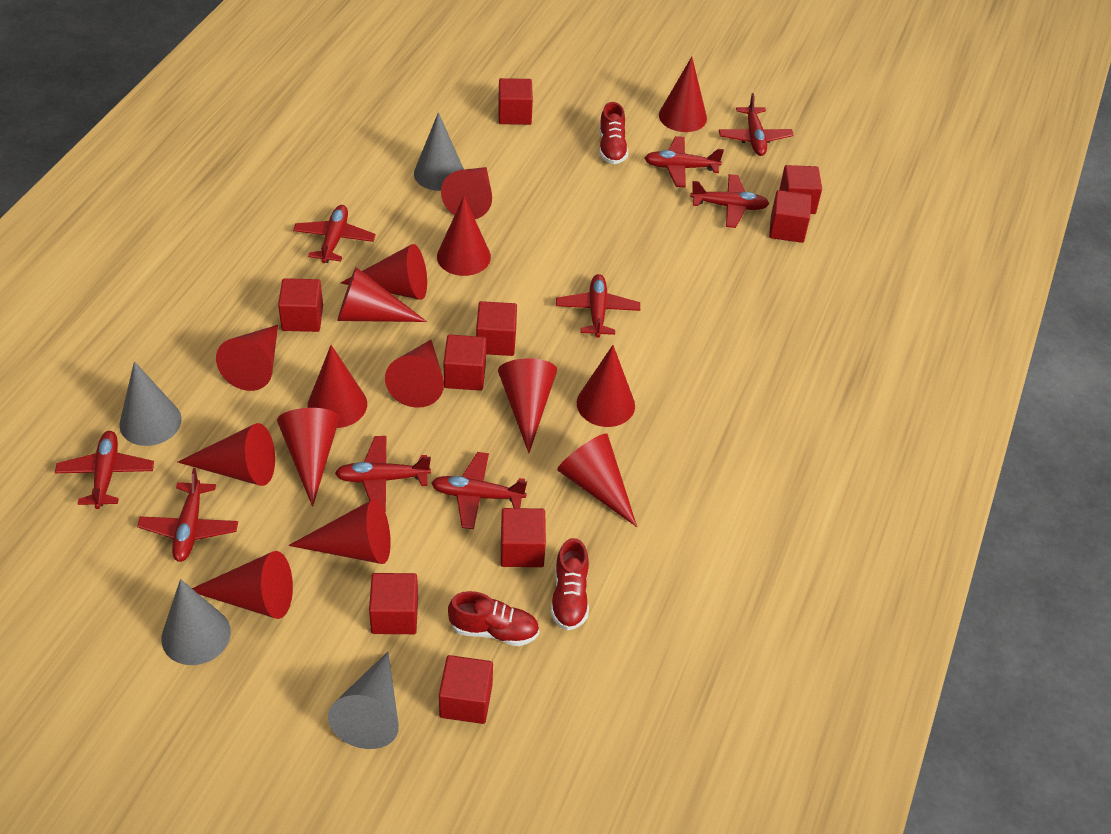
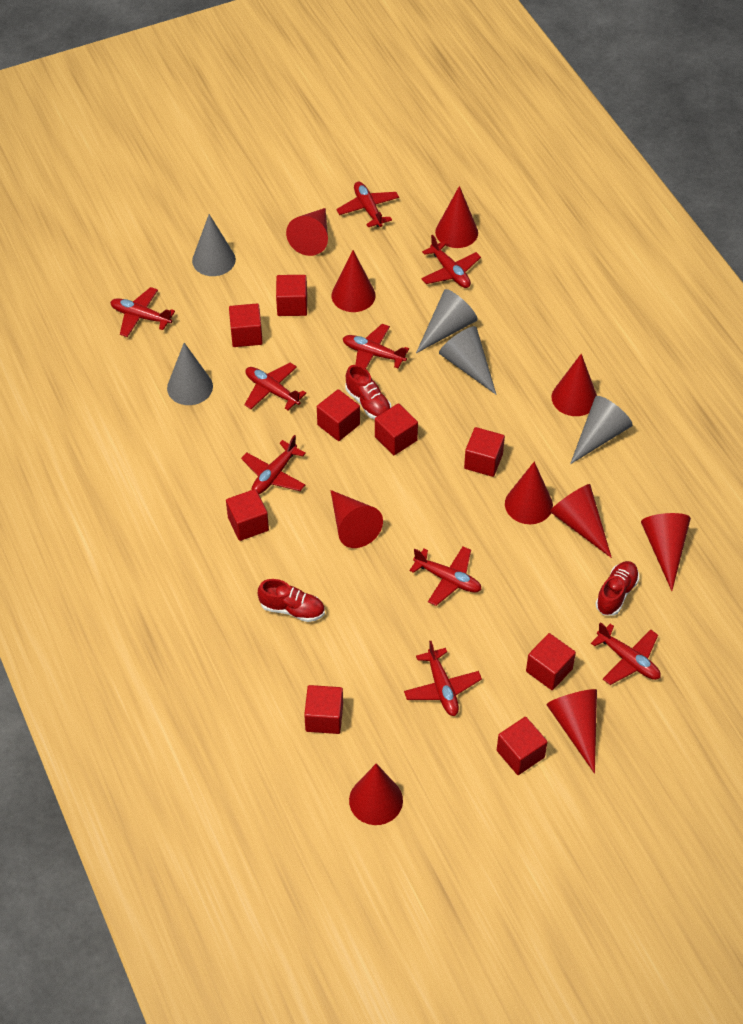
grey cone: 4 -> 5
red cone: 15 -> 10

